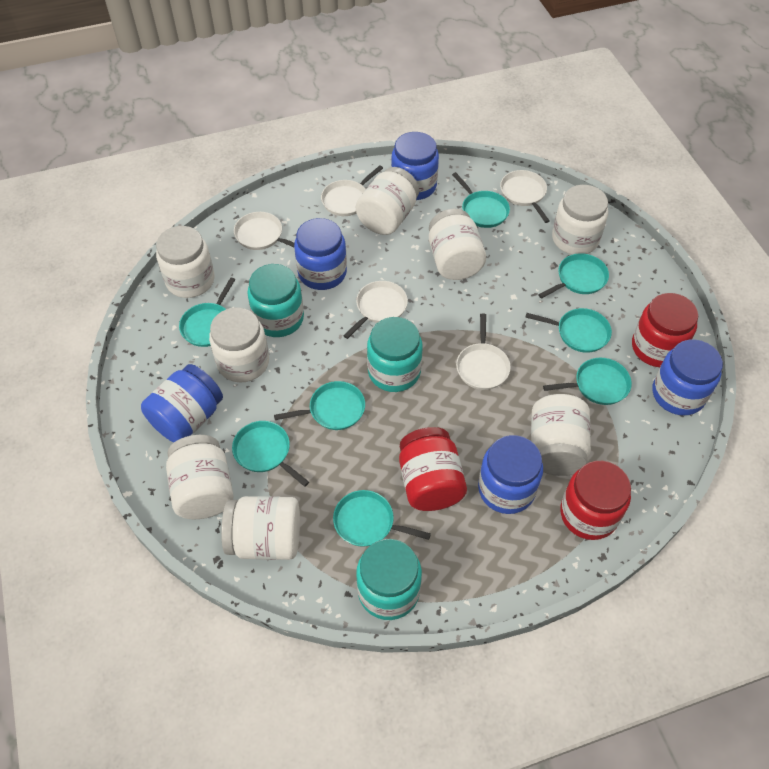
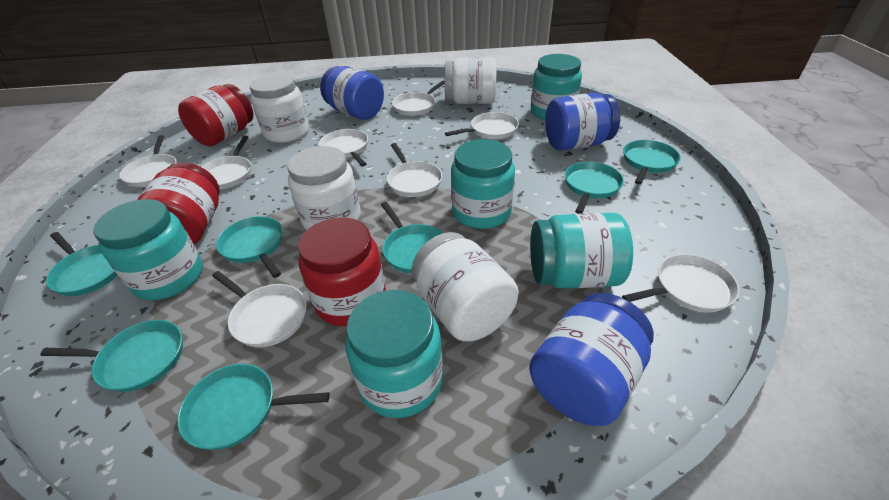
blue jar: 5 -> 3
turquoise jar: 3 -> 5
turquoise pan: 8 -> 7
white jar: 8 -> 4
white pan: 5 -> 8

